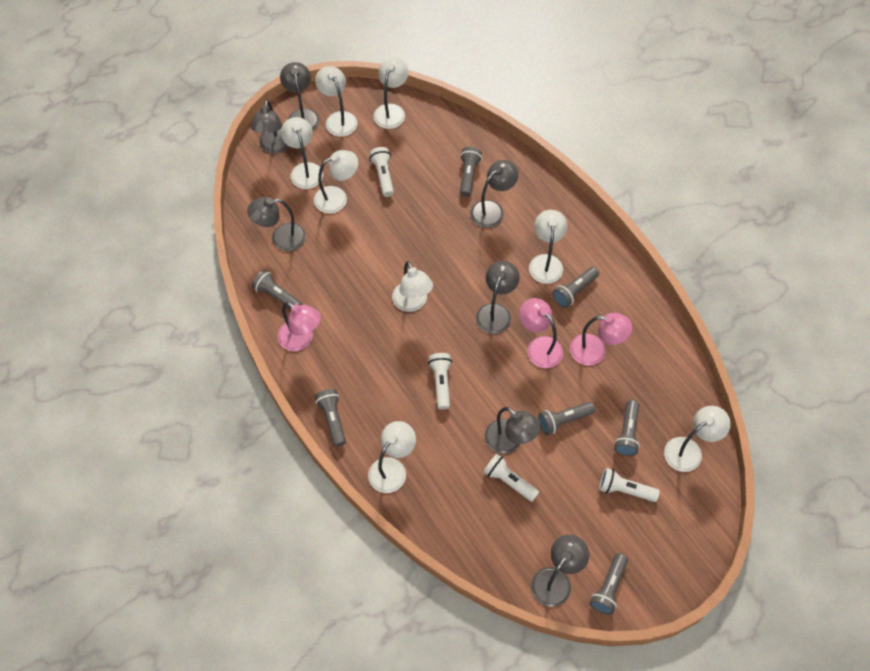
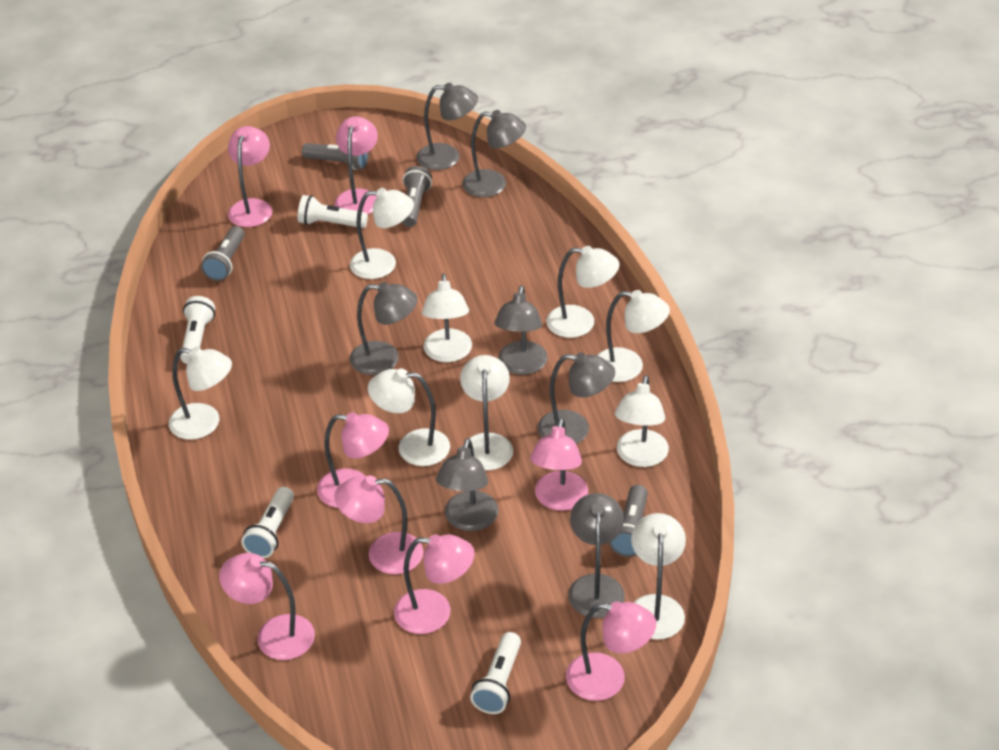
grey flashlight: 7 -> 4
pink lamp: 3 -> 8
white lamp: 8 -> 9

